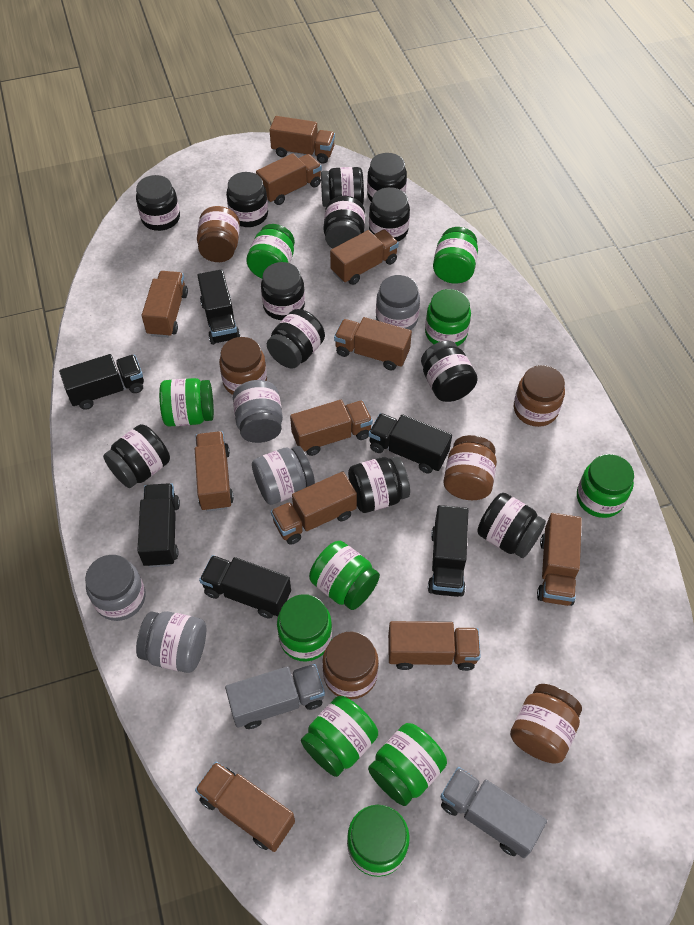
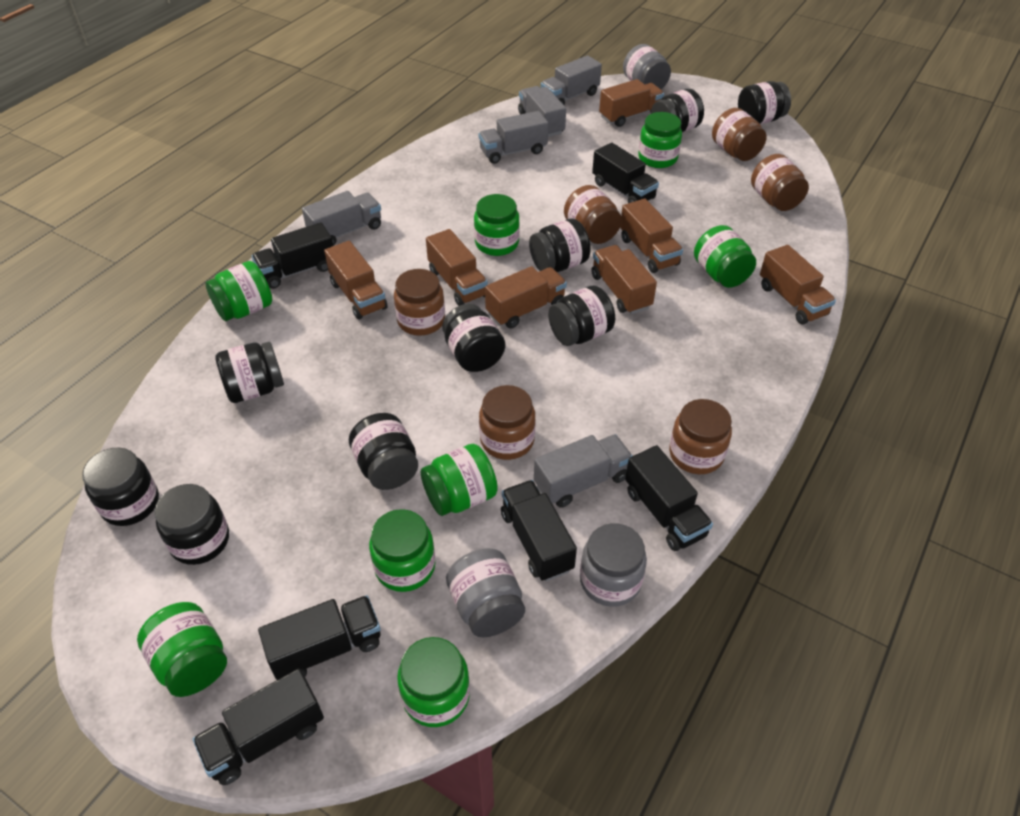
black jar: 12 -> 9
brown truck: 11 -> 7
green jar: 10 -> 8
grey jar: 5 -> 3
grey truck: 2 -> 5

